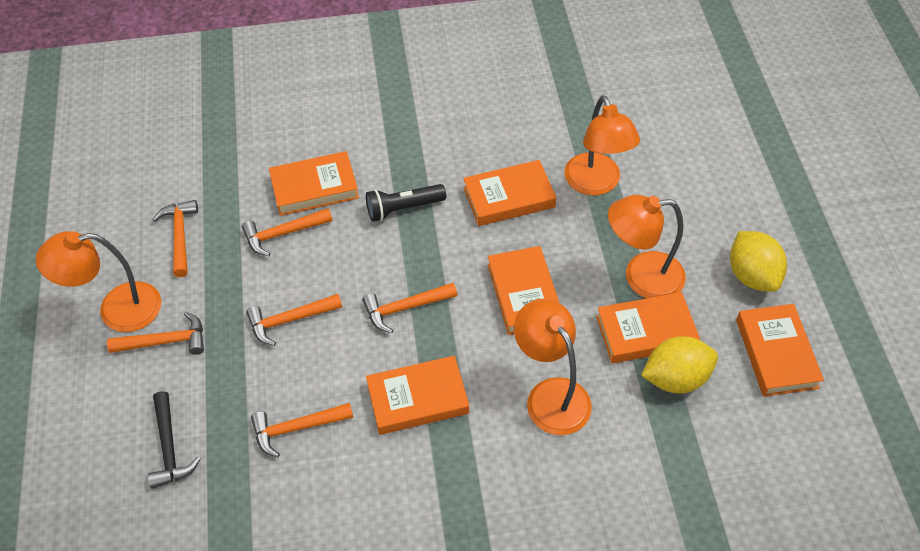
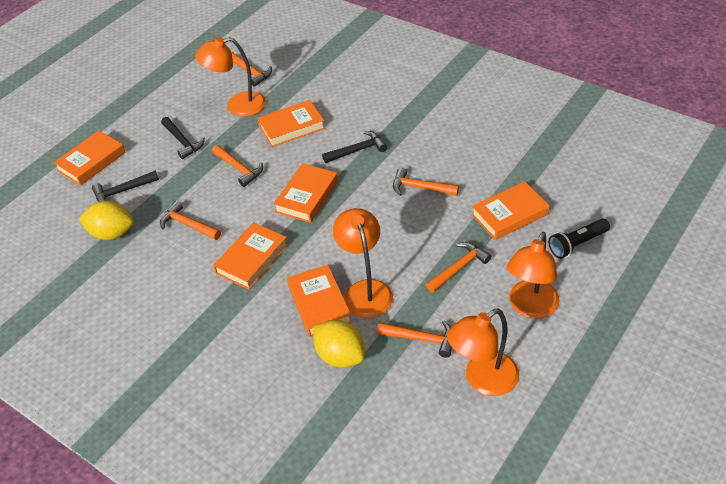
black hammer: 1 -> 3

